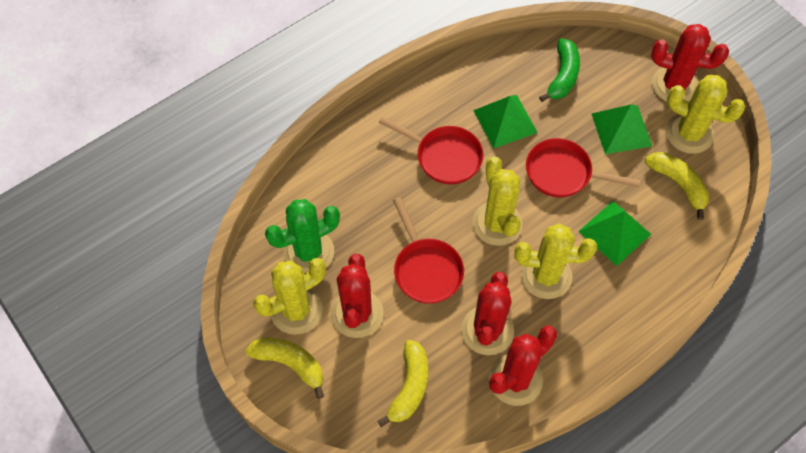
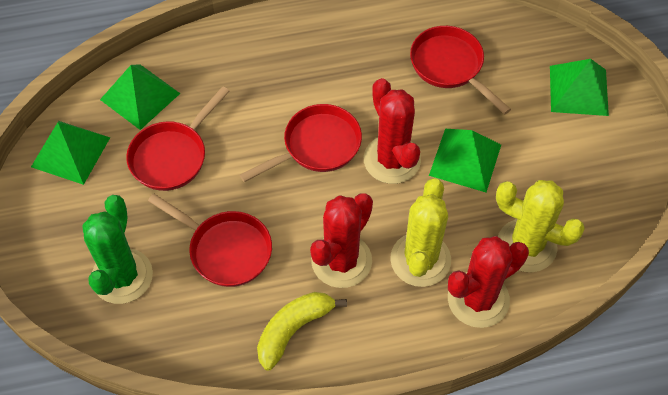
green banana: 1 -> 0
green pyramid: 3 -> 4
red cactus: 4 -> 3
red pan: 3 -> 4
yellow banana: 3 -> 1
yellow cactus: 4 -> 2

